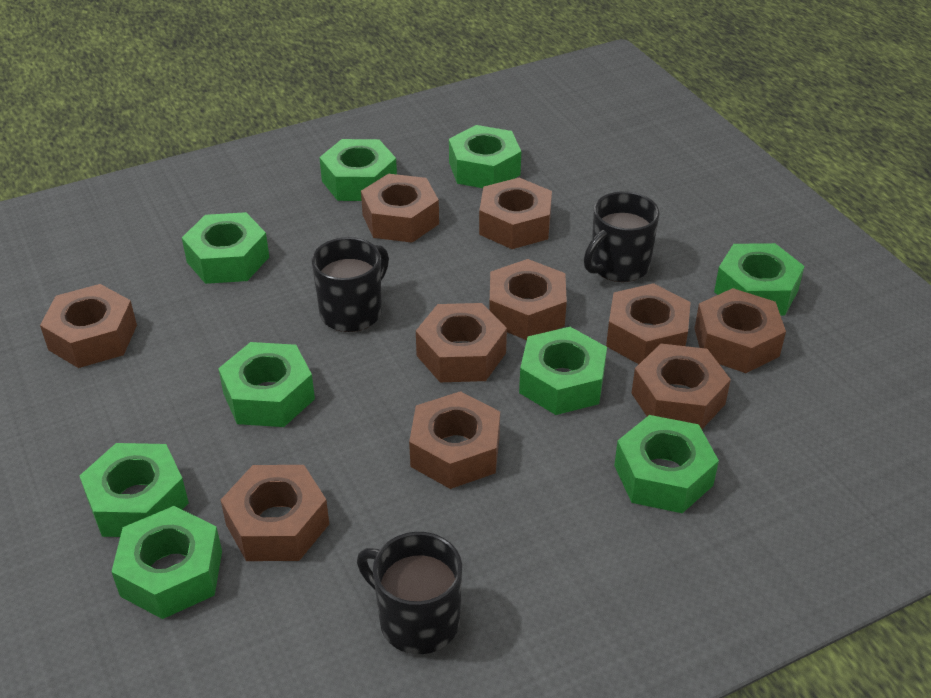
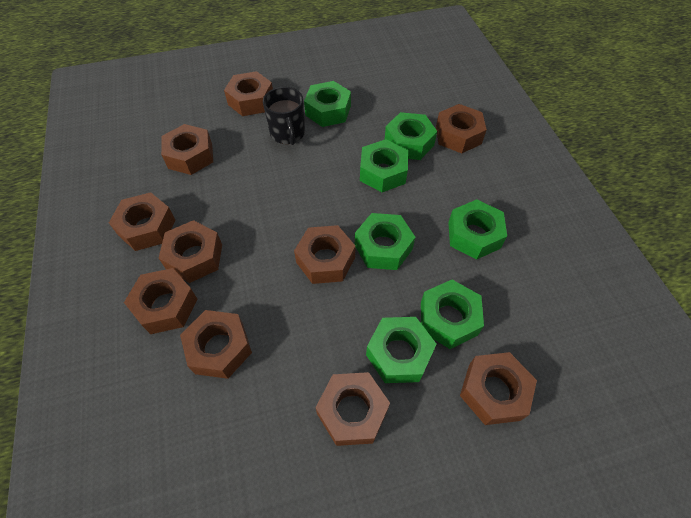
black mug: 3 -> 1
green nut: 9 -> 7

